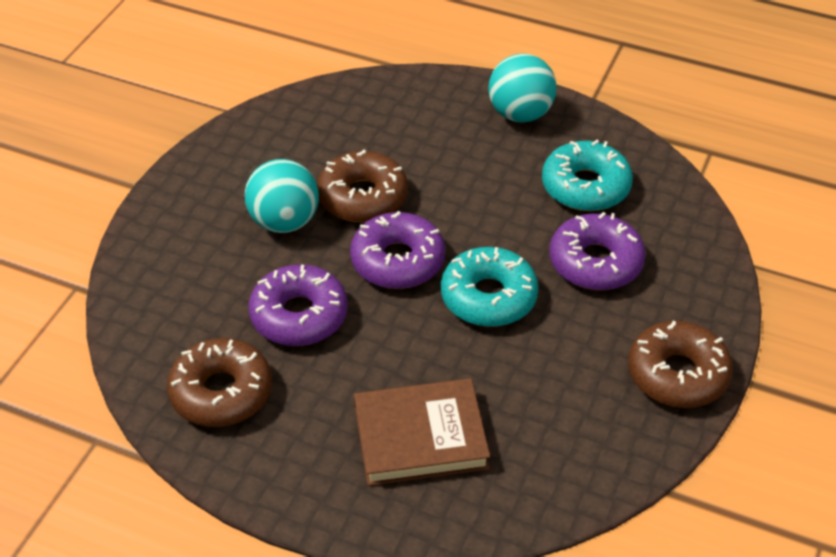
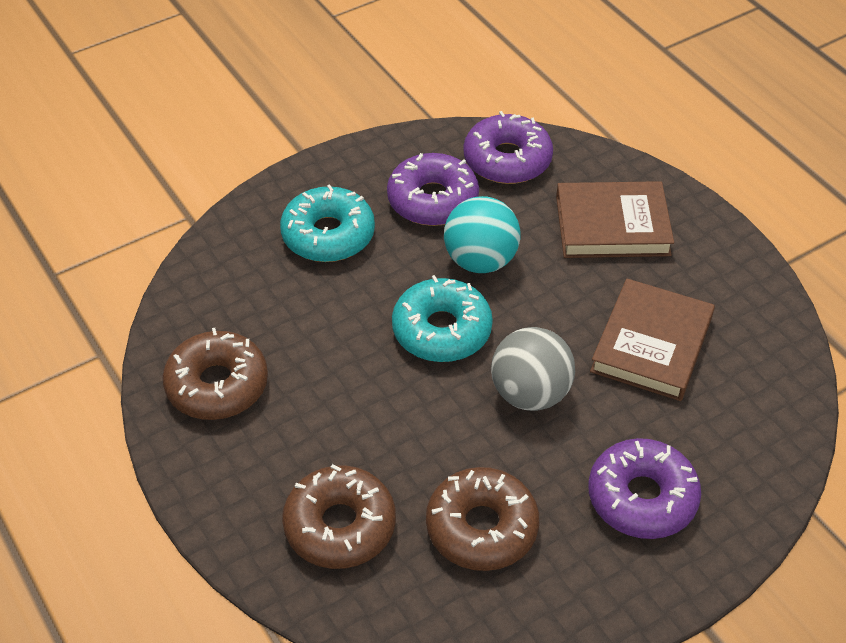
brown book: 1 -> 2
grey ball: 0 -> 1
turquoise ball: 2 -> 1

